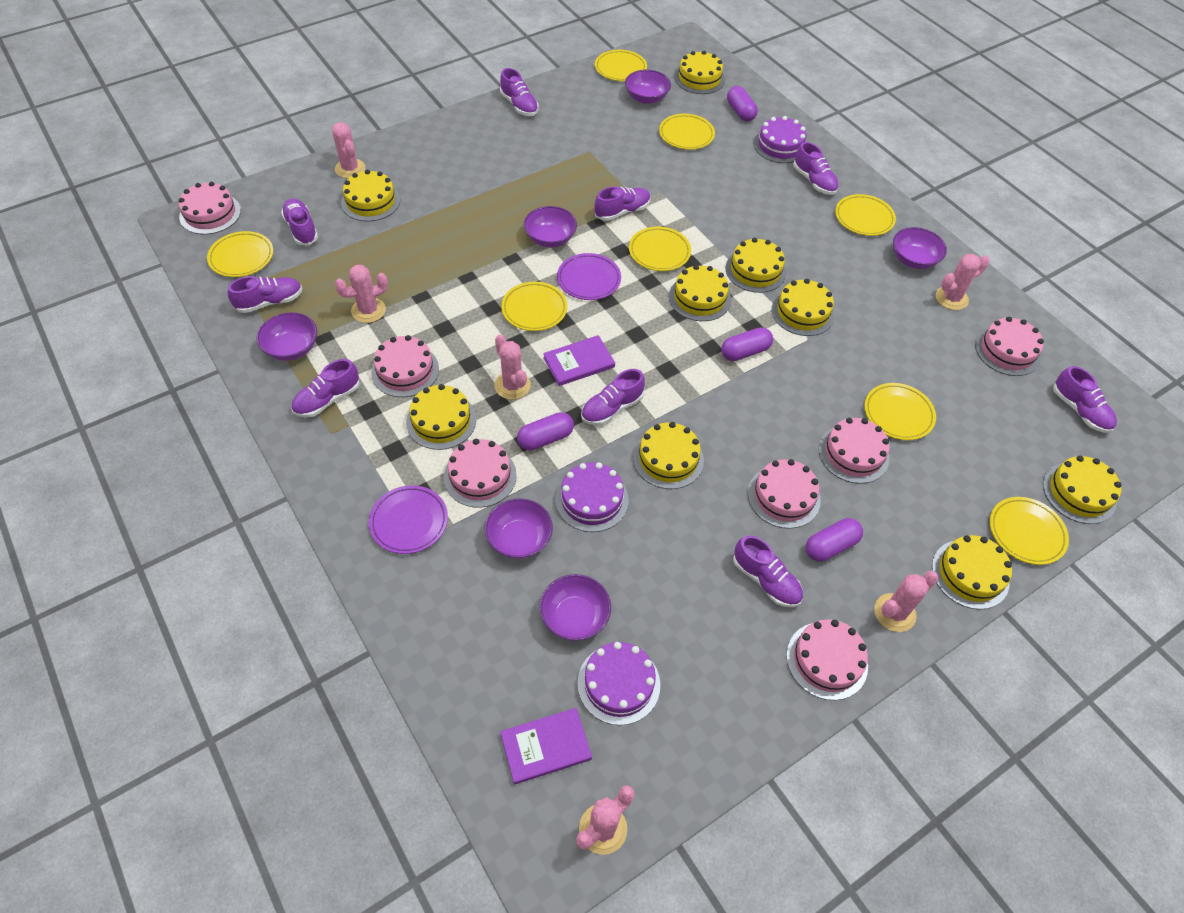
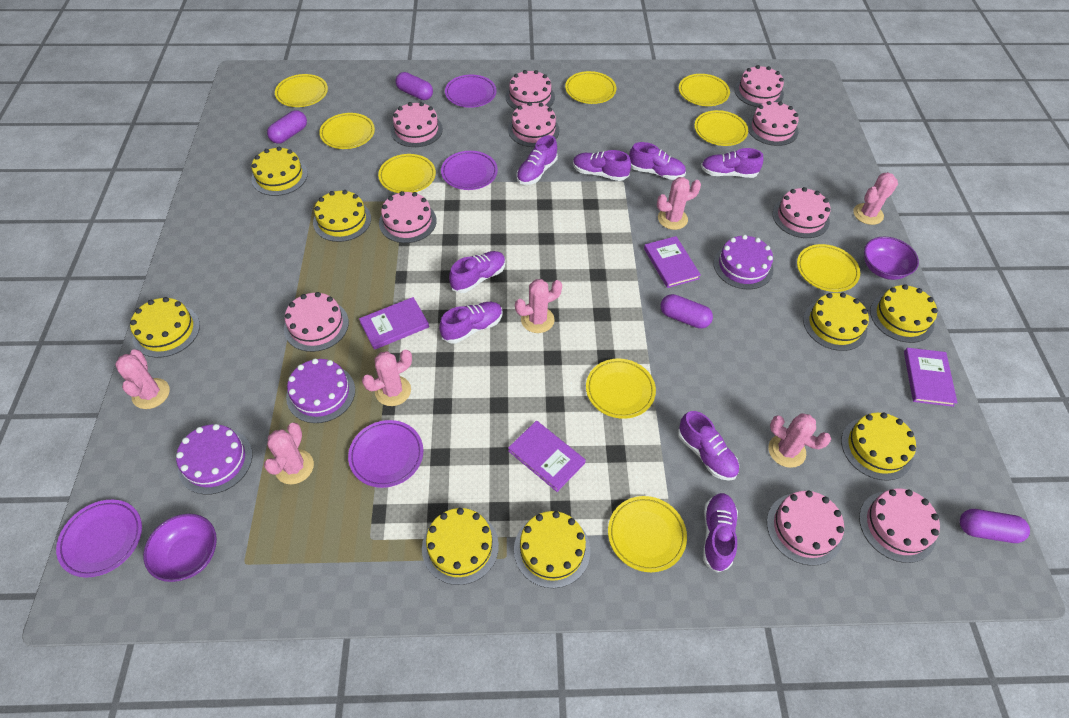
pink cactus: 6 -> 7
pink cake: 7 -> 10
purple book: 2 -> 4
purple bowl: 6 -> 2
purple plate: 2 -> 4
purple shoe: 9 -> 8
yellow cake: 9 -> 8
yellow plate: 8 -> 9

